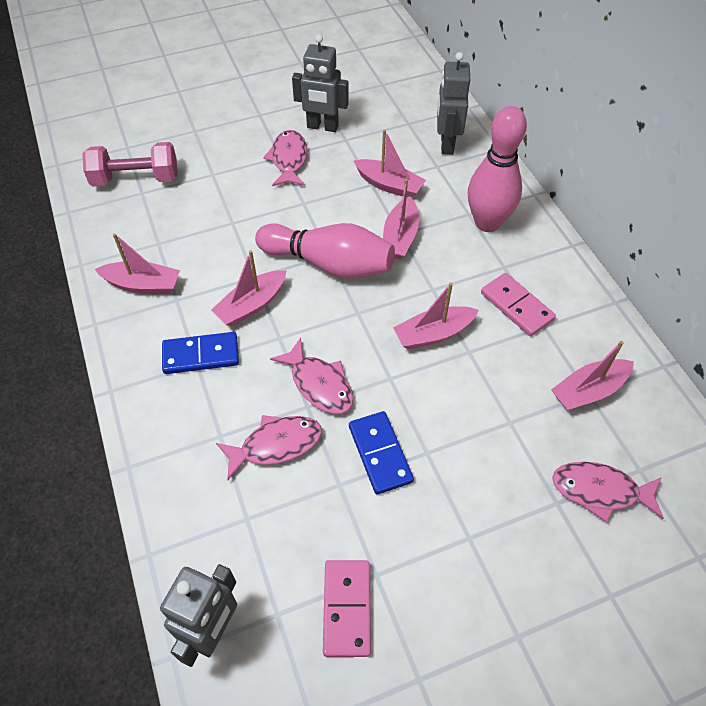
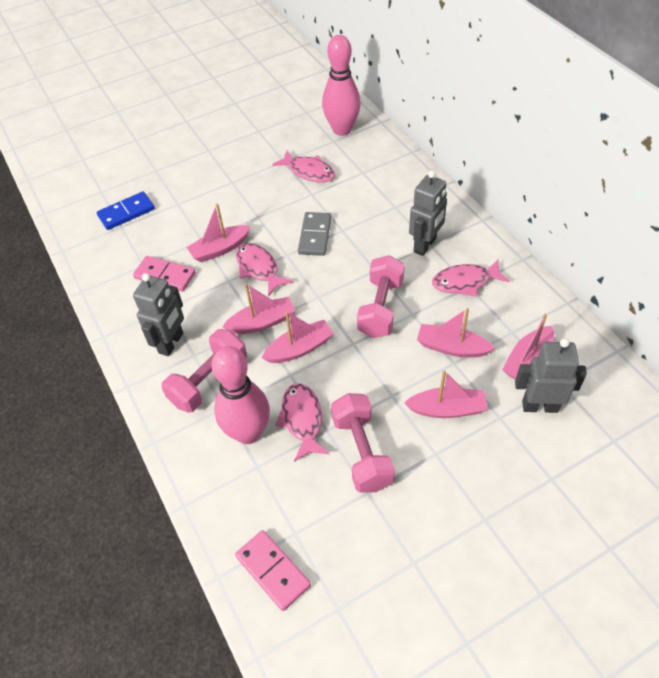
blue domino: 2 -> 1
grey domino: 0 -> 1
pink dumbbell: 1 -> 3

